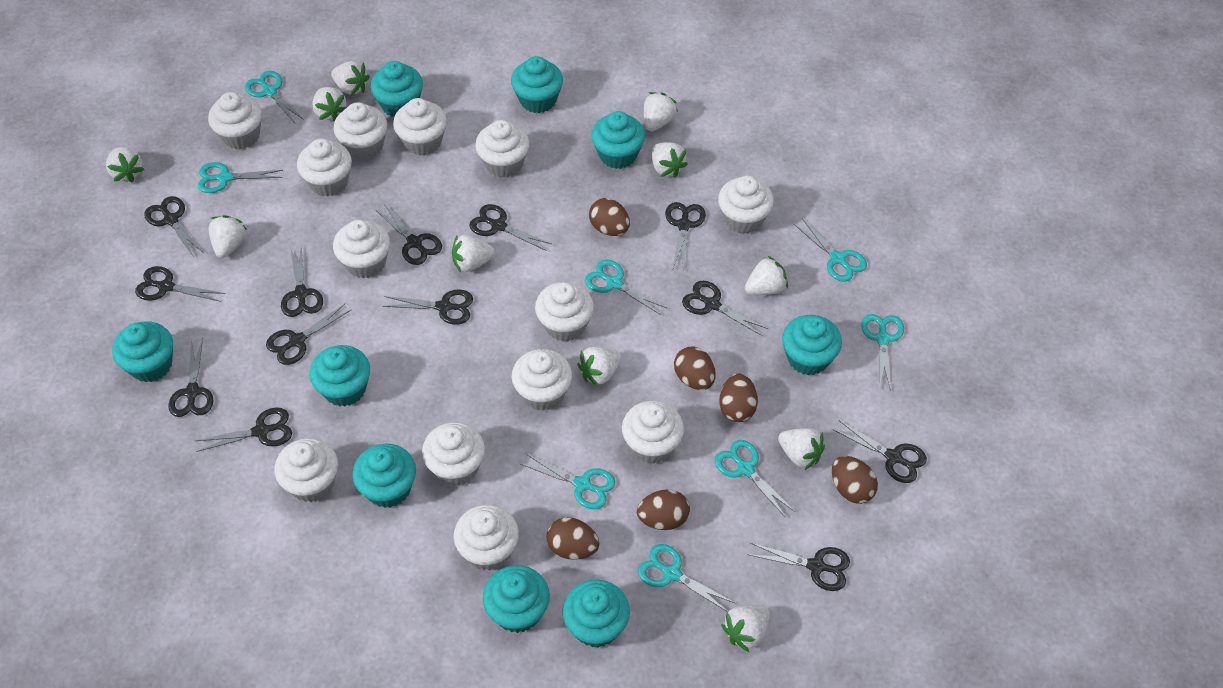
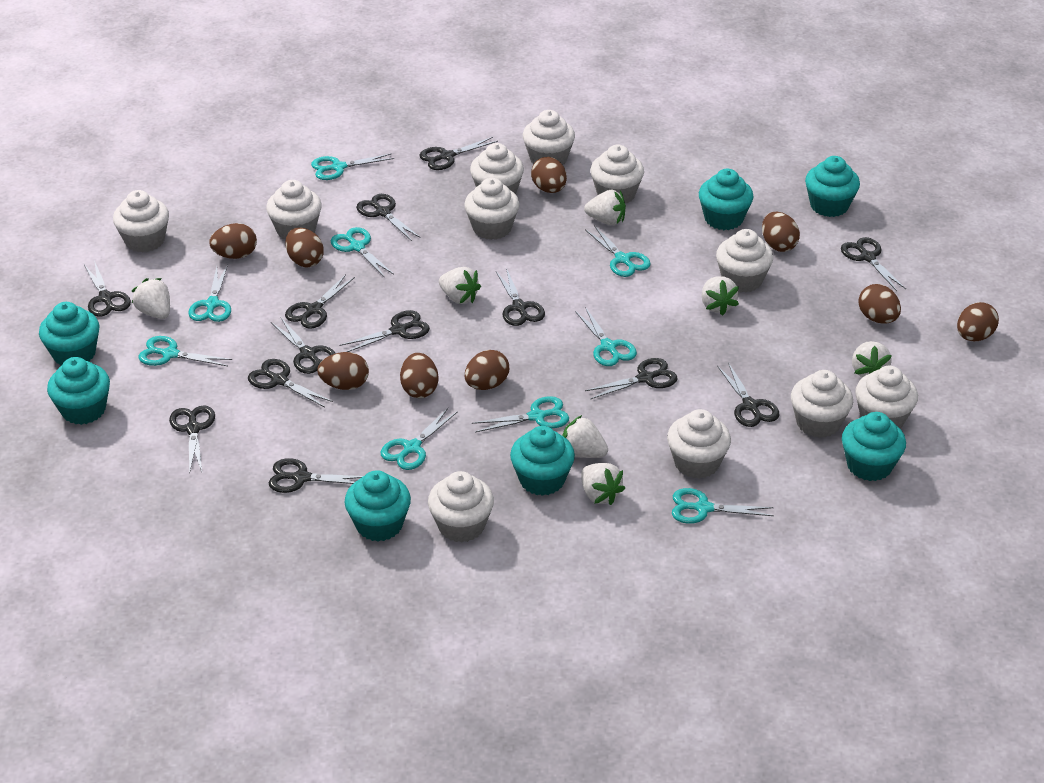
brown egg: 6 -> 9
turquoise cupcake: 9 -> 7
turquoise scissors: 8 -> 9
white cupcake: 13 -> 11
white strawberry: 11 -> 7

